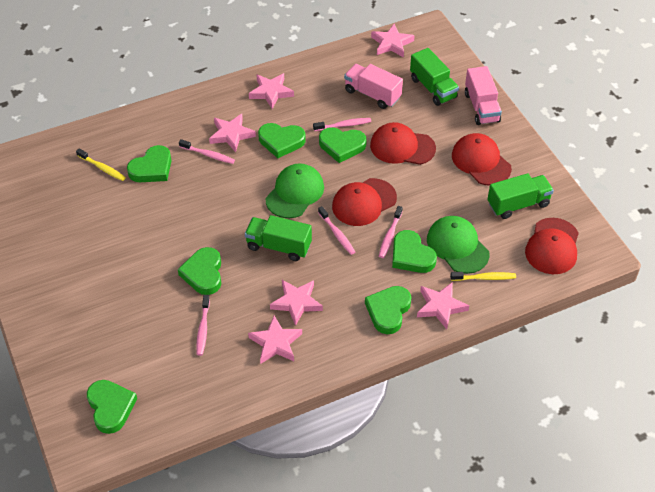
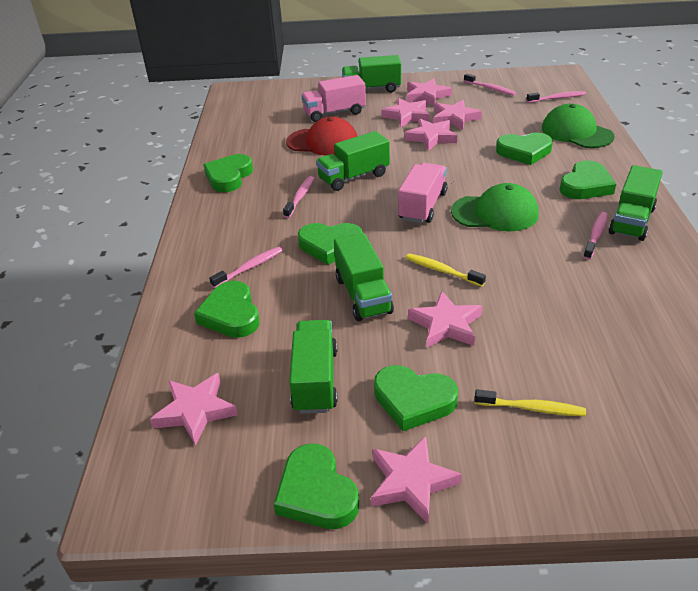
green truck: 3 -> 5
pink star: 6 -> 7
red cap: 4 -> 1

